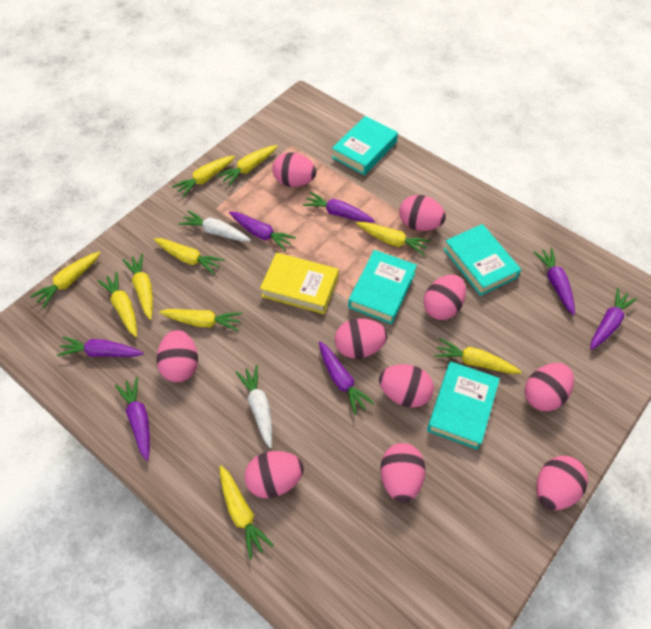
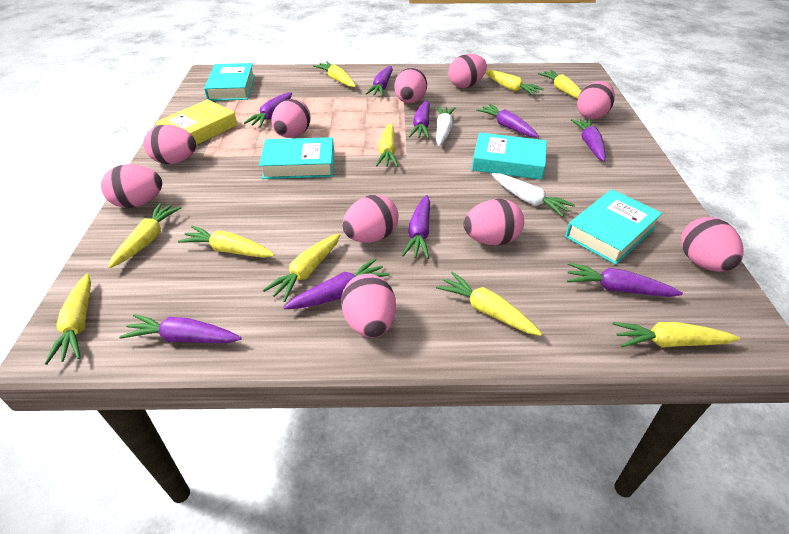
purple carrot: 7 -> 9

